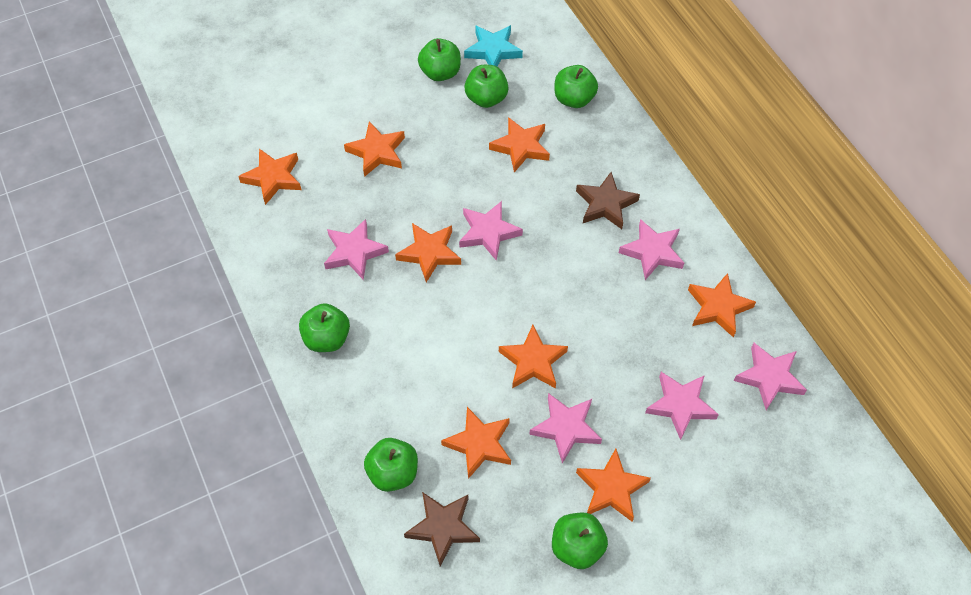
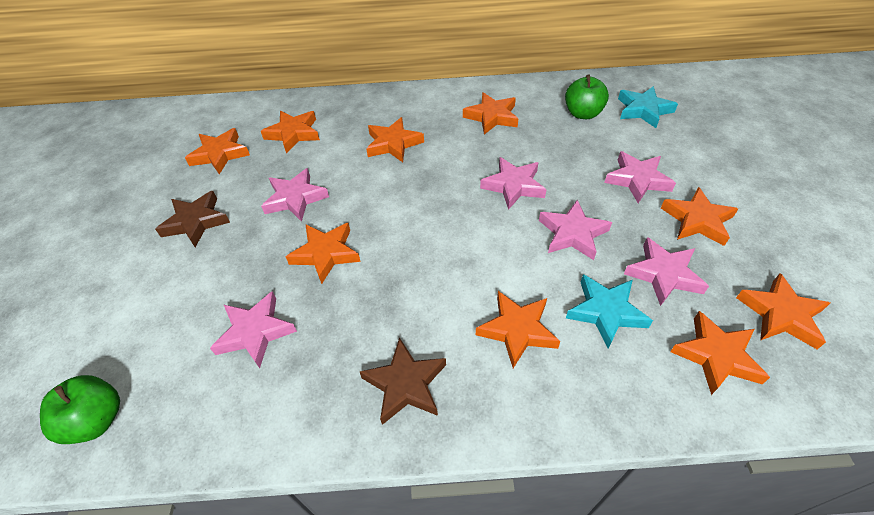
green apple: 6 -> 2
orange star: 8 -> 9
turquoise star: 1 -> 2

